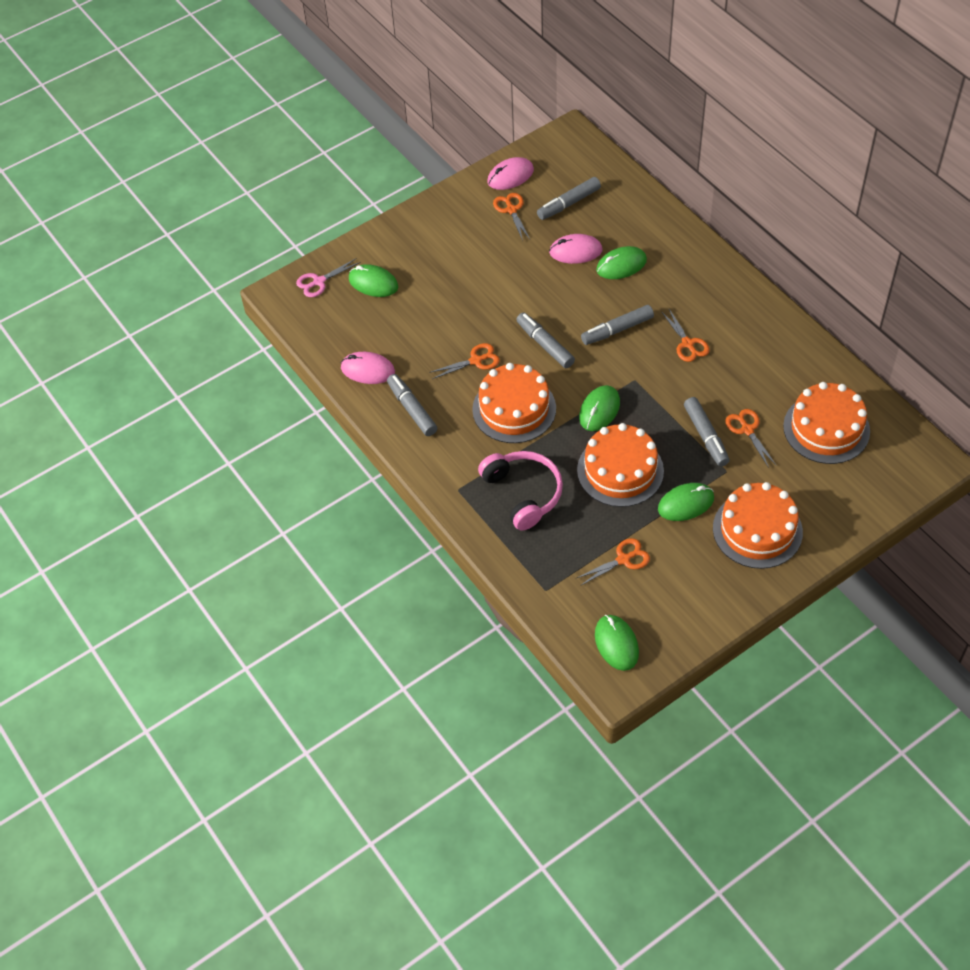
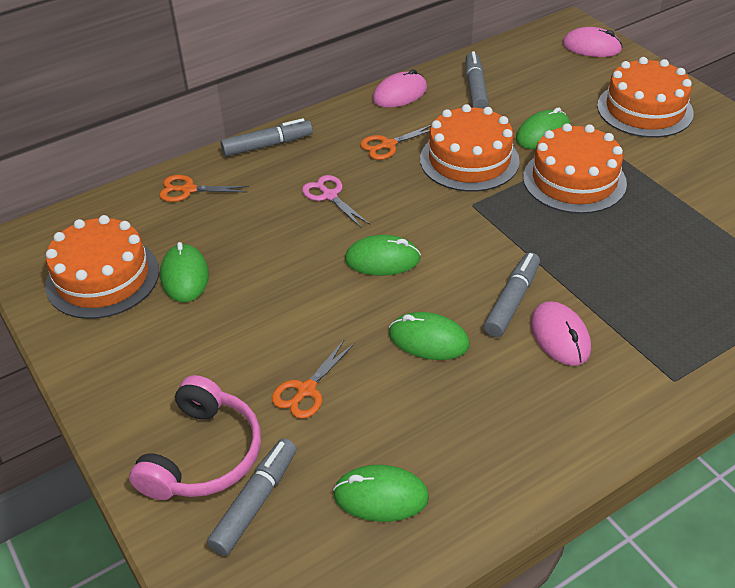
grey marker: 5 -> 4
orange scissors: 5 -> 3

